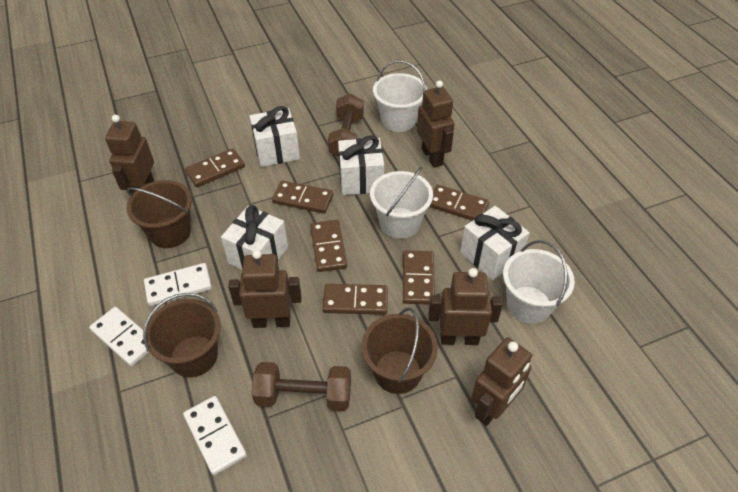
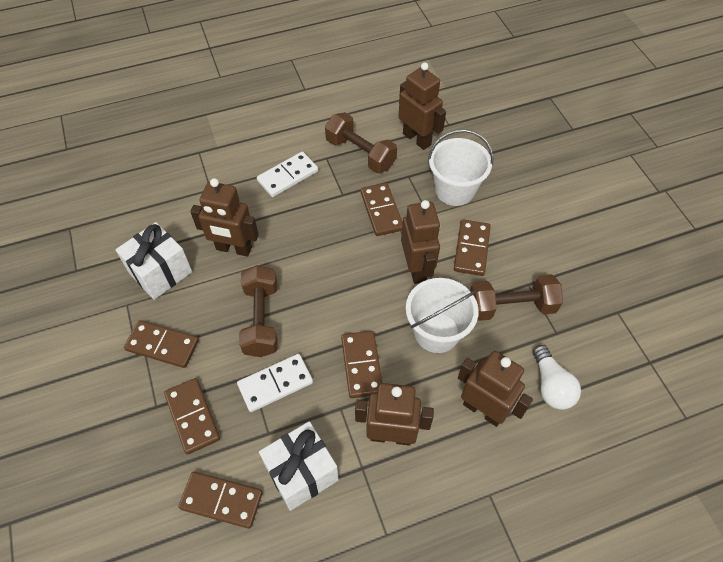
brown bucket: 3 -> 0
brown dumbbell: 2 -> 3
white bucket: 3 -> 2
white domino: 3 -> 2
white gift: 4 -> 2
white light bulb: 0 -> 1

